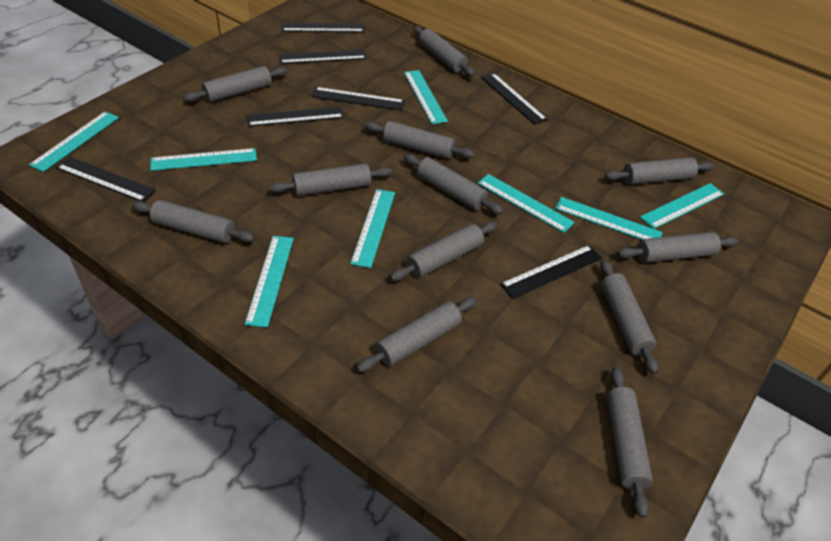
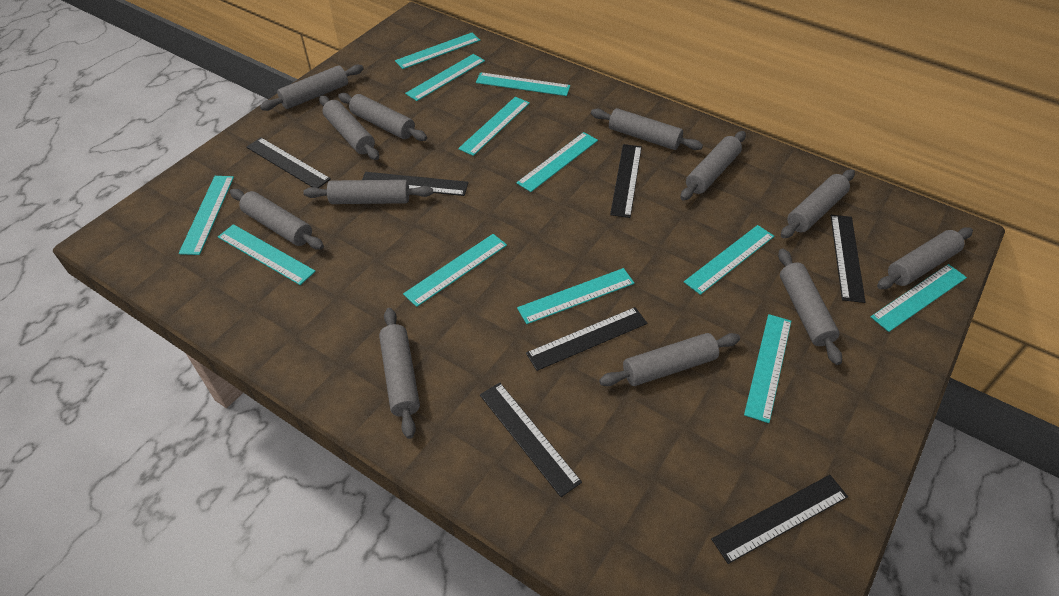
turquoise ruler: 8 -> 12

